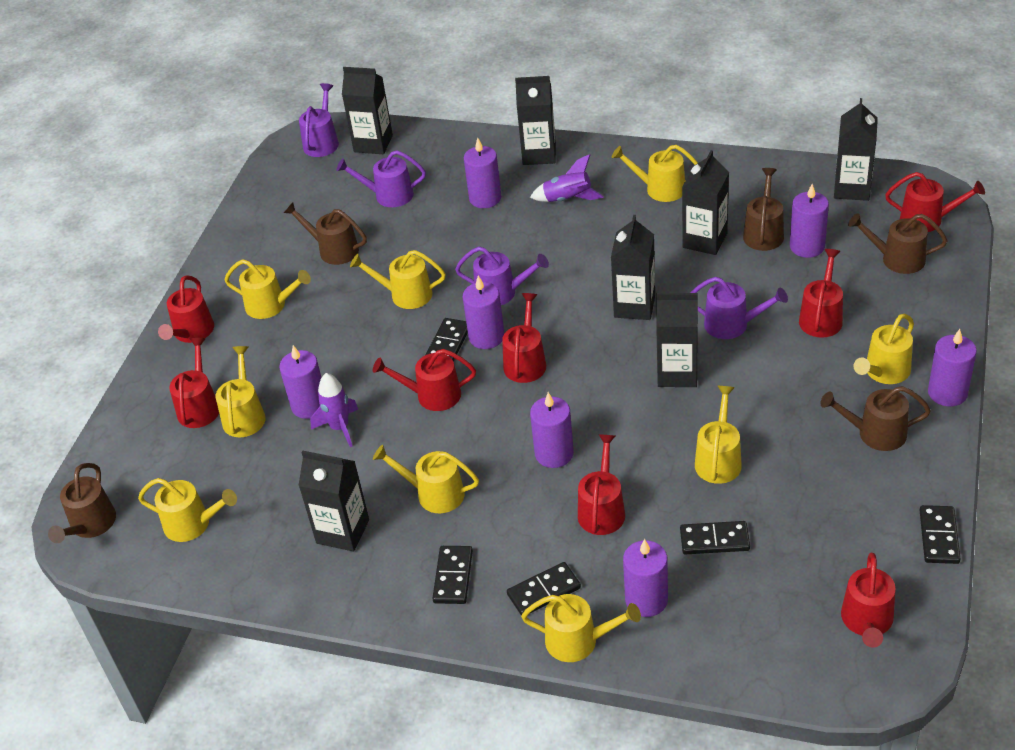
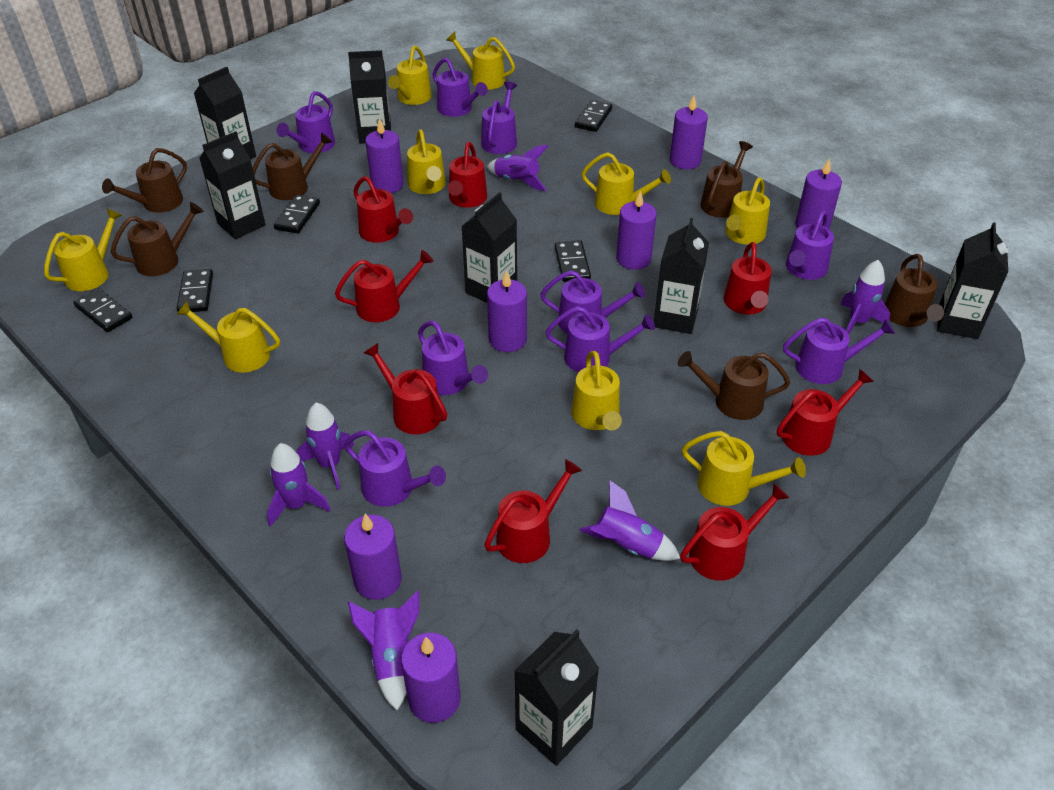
brown watering can: 5 -> 6
purple rocket: 2 -> 6
purple watering can: 4 -> 9

